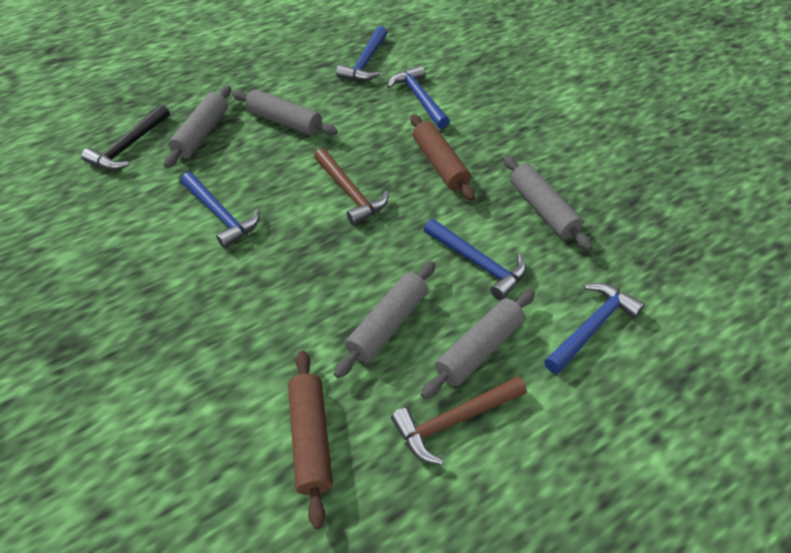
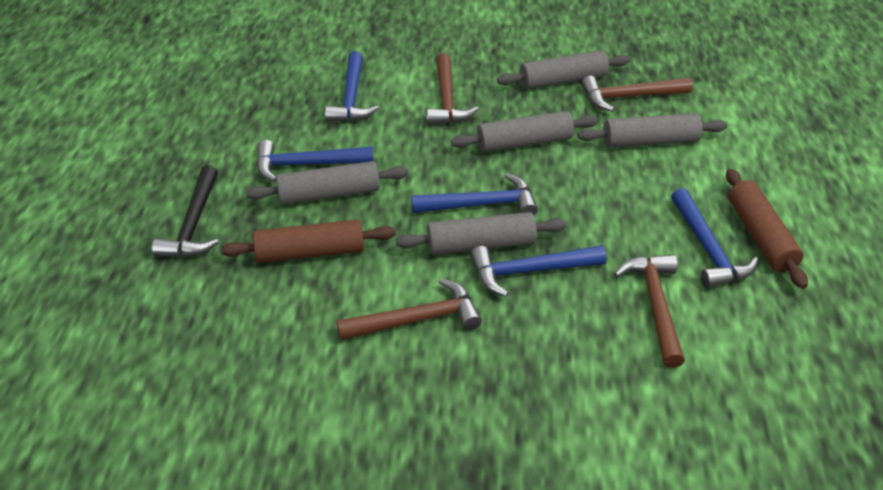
brown hammer: 2 -> 4

